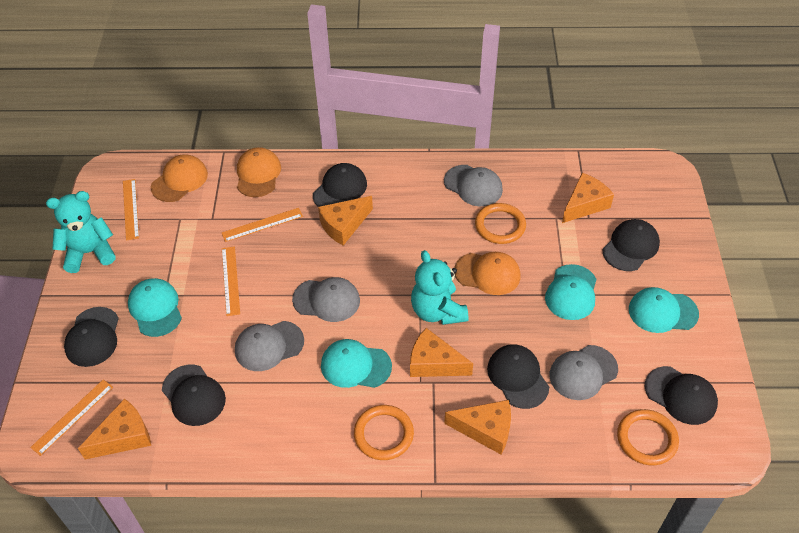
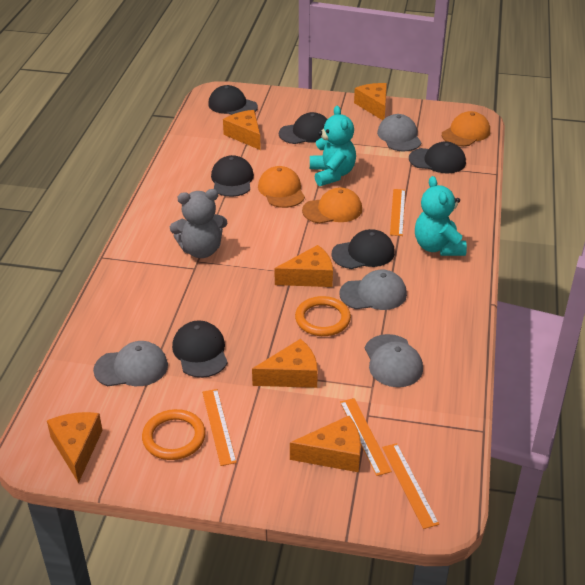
grey teddy bear: 0 -> 1
orange cheese: 5 -> 6
orange ring: 3 -> 2
turquoise cap: 4 -> 0

